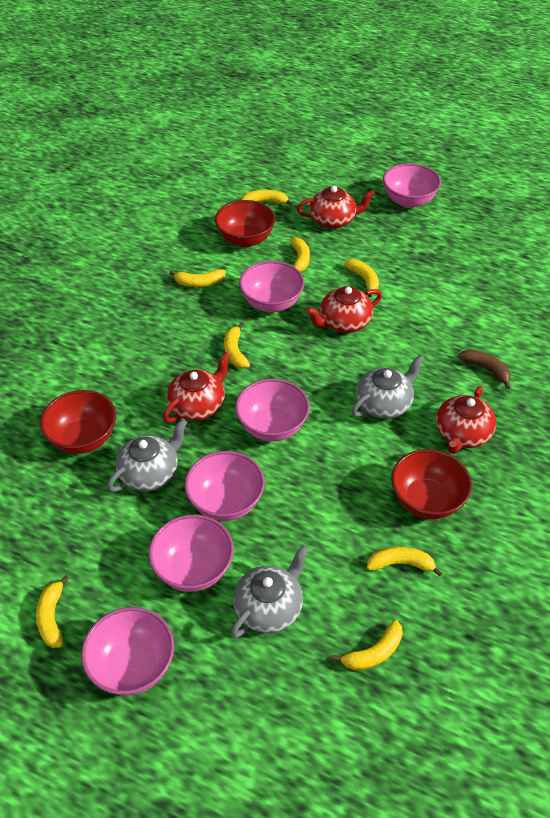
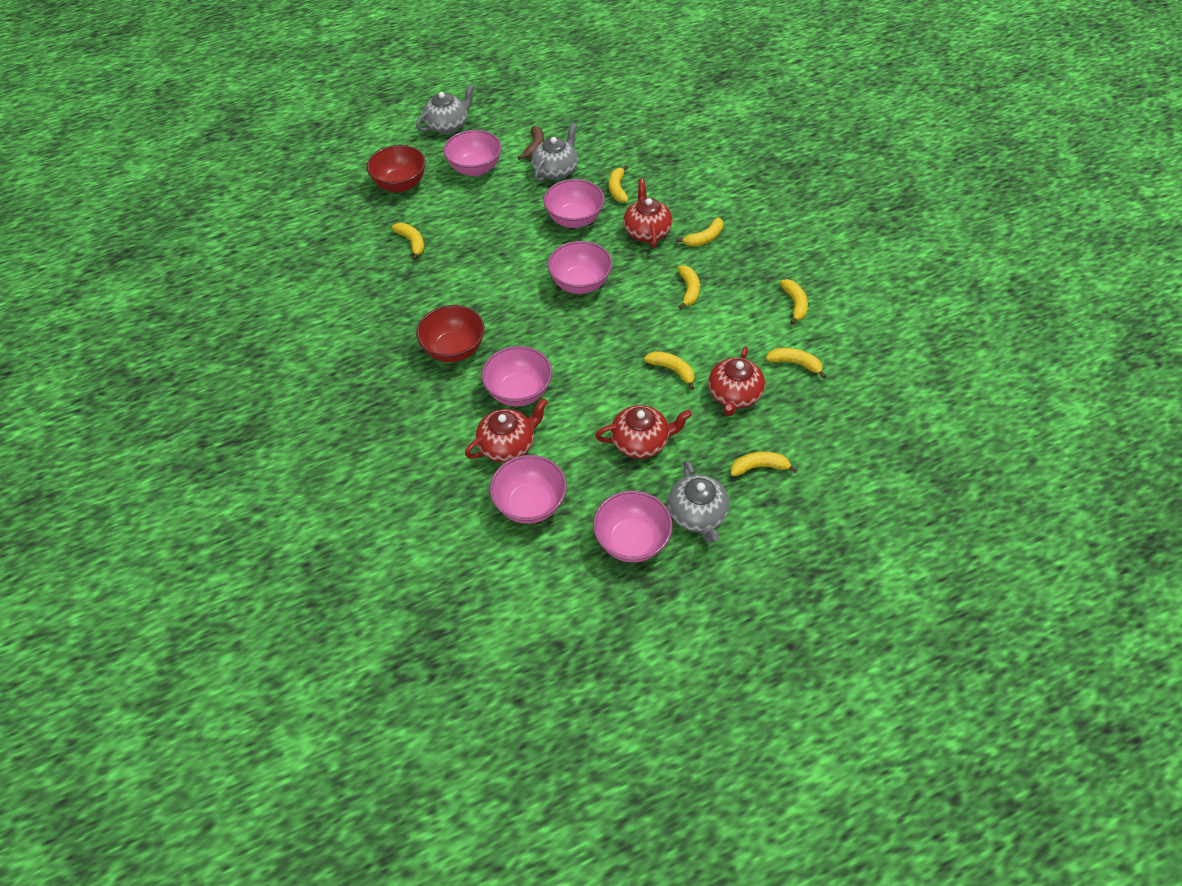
red bowl: 3 -> 2

